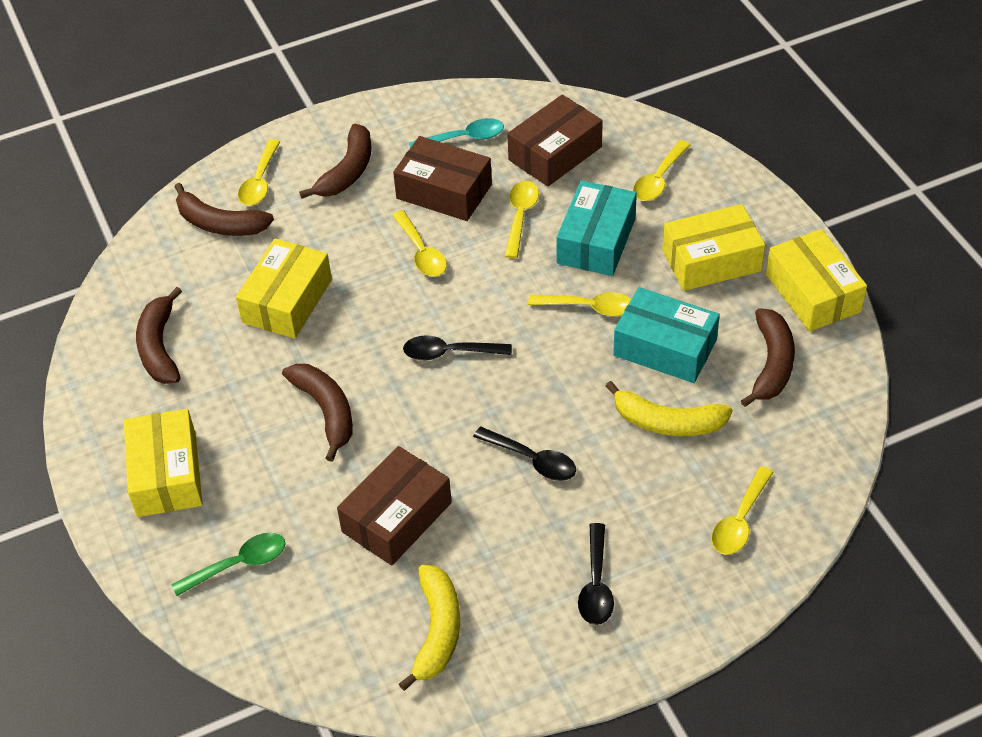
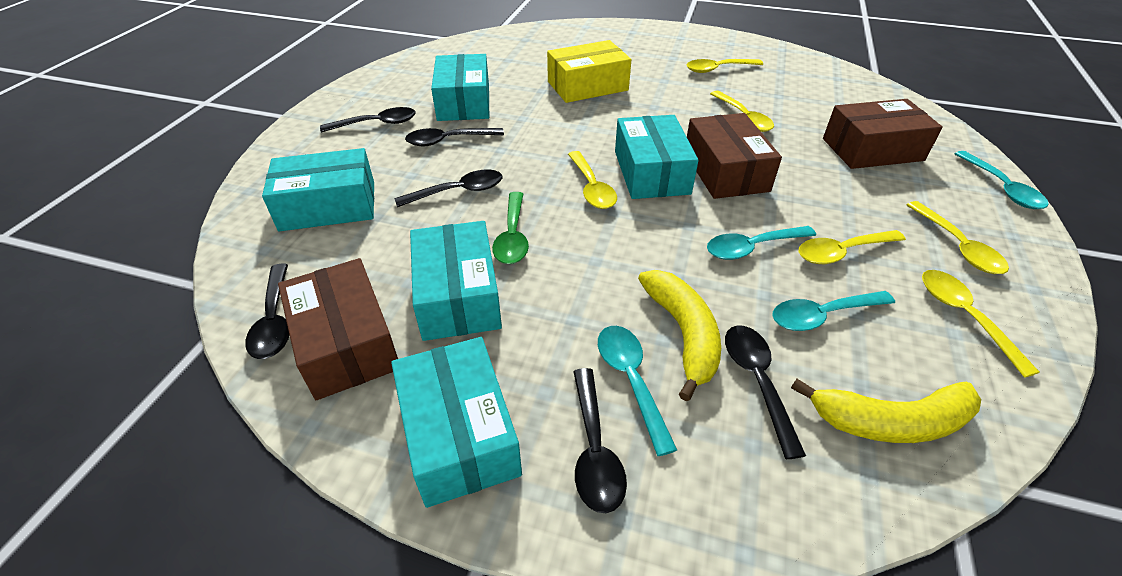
black spoon: 3 -> 6
brown banana: 5 -> 0
turquoise box: 2 -> 5
turquoise spoon: 1 -> 4
yellow box: 4 -> 1

